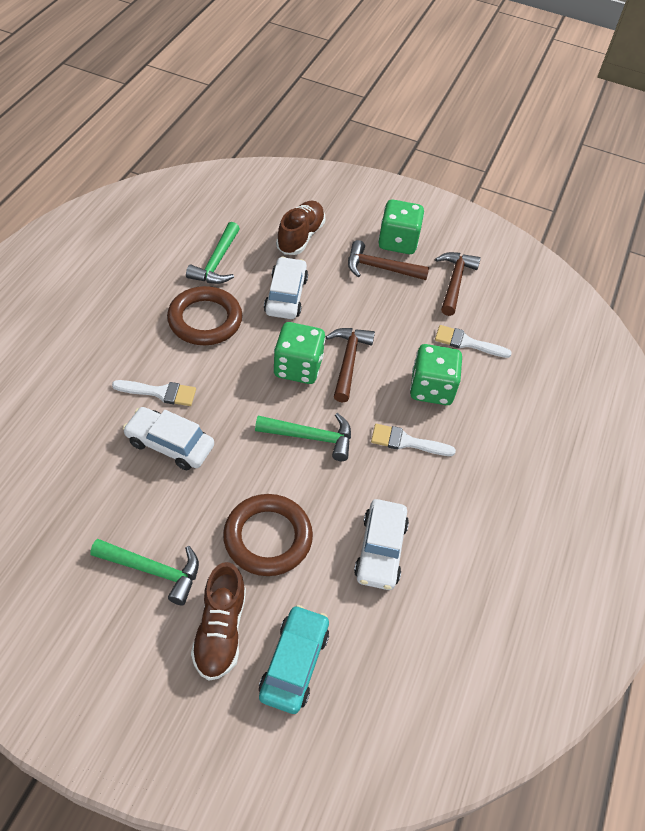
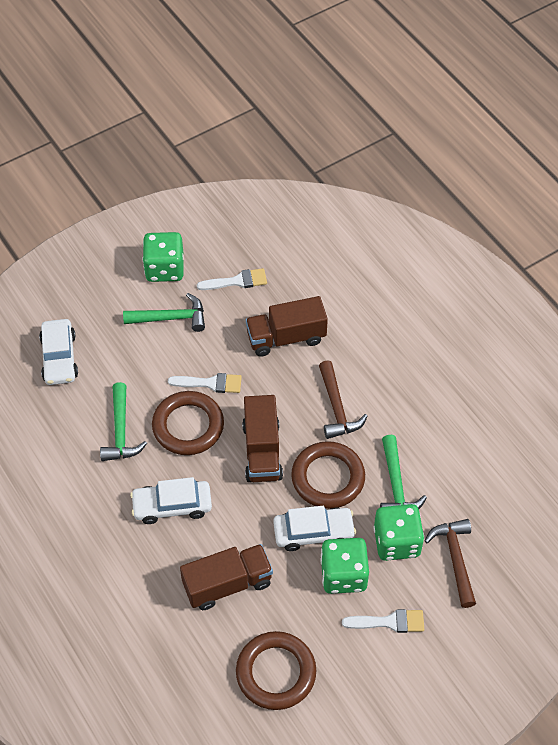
brown hammer: 3 -> 2
brown ring: 2 -> 3
brown shoe: 2 -> 0
brown truck: 0 -> 3
turquoise car: 1 -> 0

